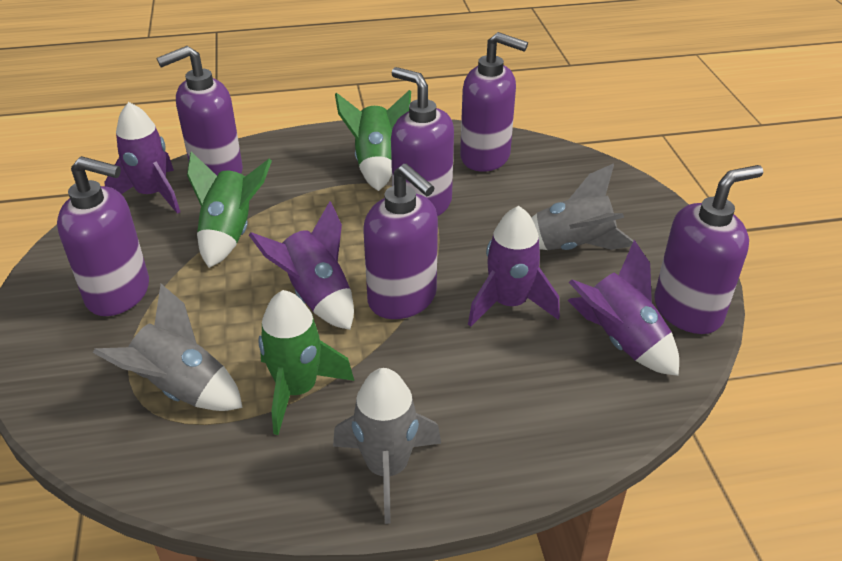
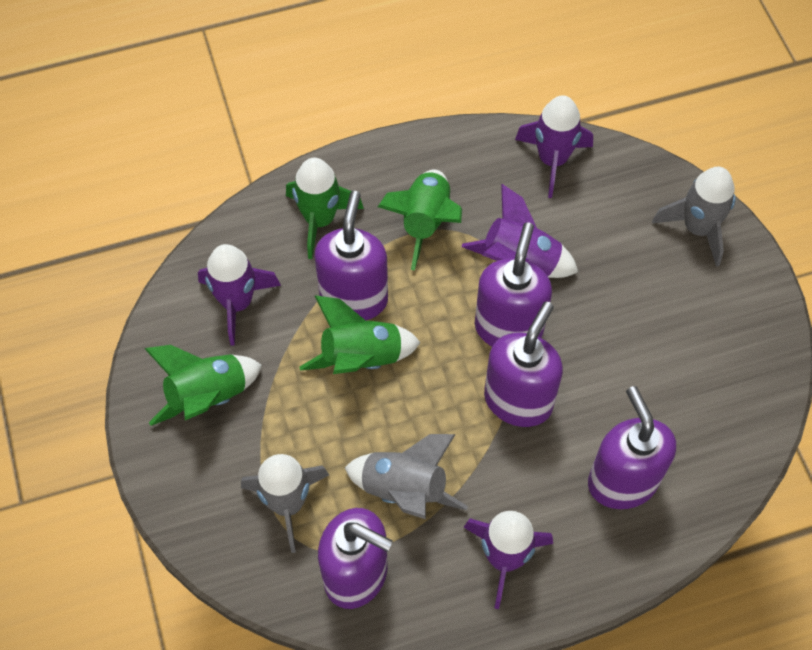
green rocket: 3 -> 4
purple soap dispenser: 6 -> 5

